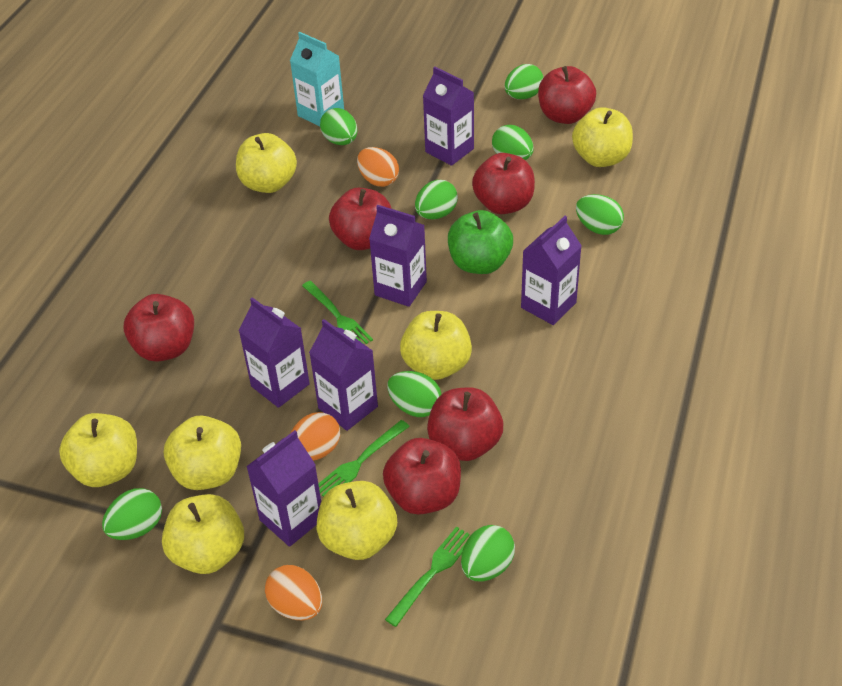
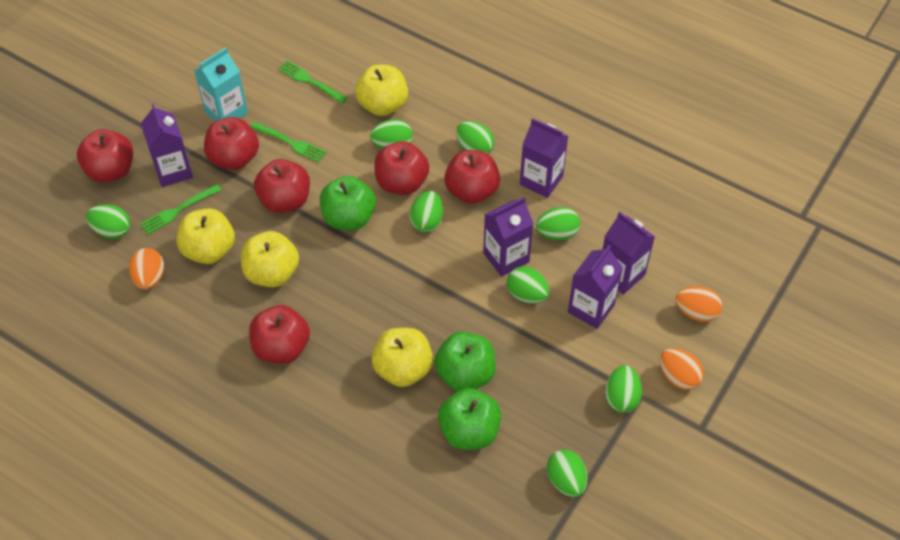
green apple: 1 -> 3
purple carton: 6 -> 5
yellow apple: 7 -> 4

